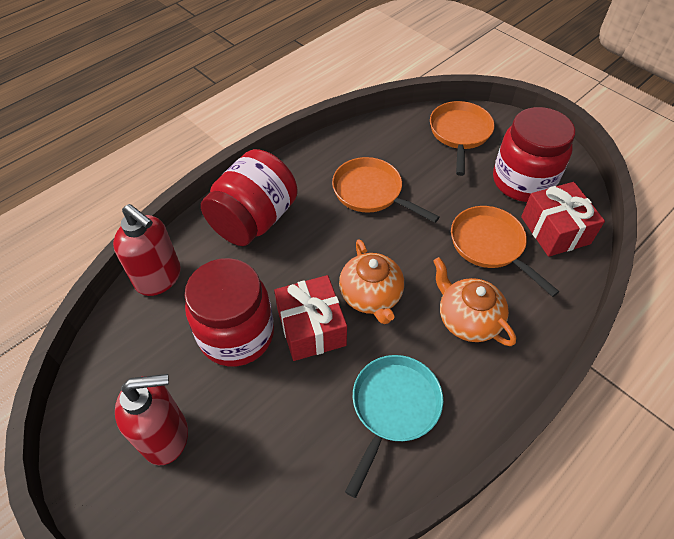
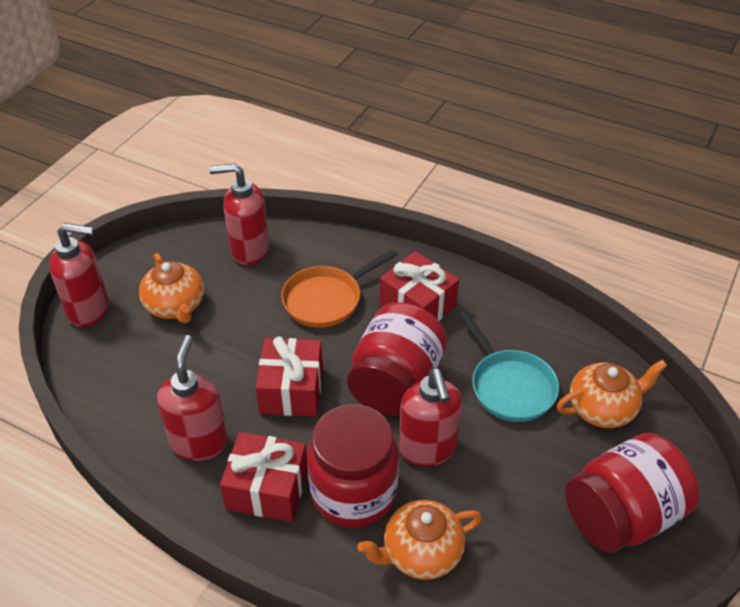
orange pan: 3 -> 1
orange teapot: 2 -> 3
red gift: 2 -> 3
red soap dispenser: 2 -> 4

